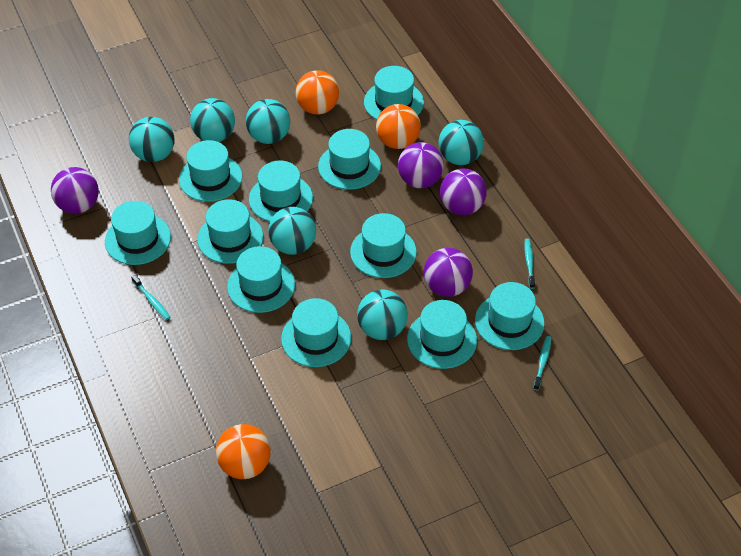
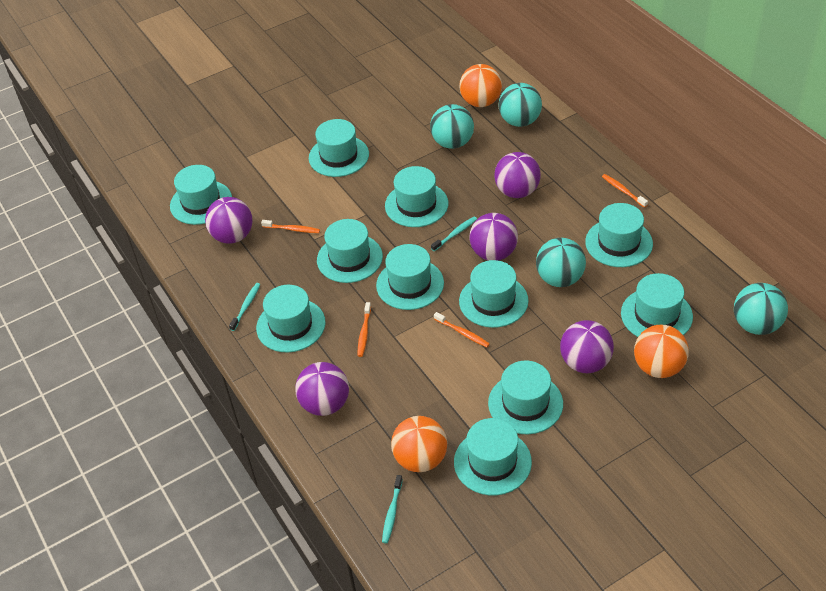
orange toothbrush: 0 -> 4
purple ball: 4 -> 5
turquoise ball: 6 -> 4

